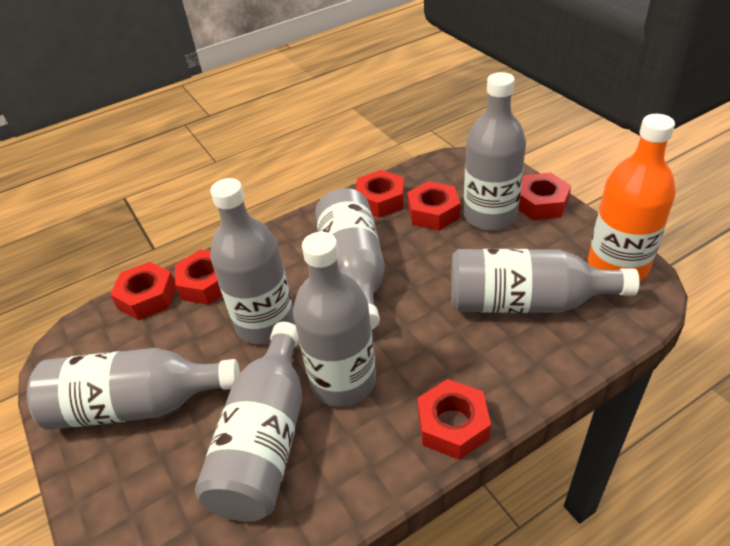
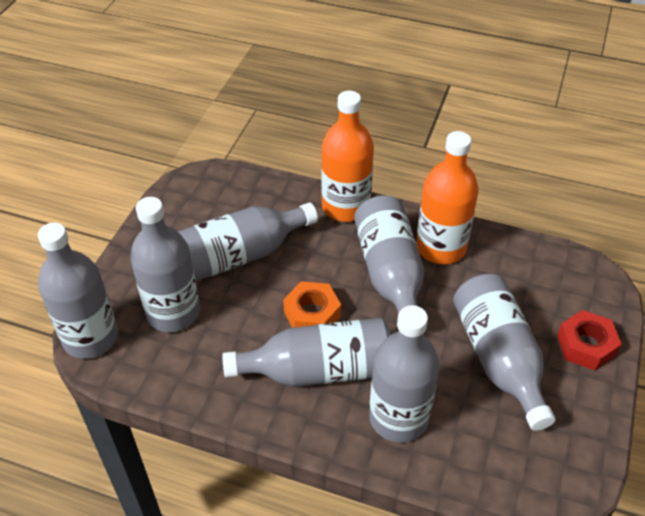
orange bottle: 1 -> 2
orange nut: 0 -> 1
red nut: 6 -> 1

